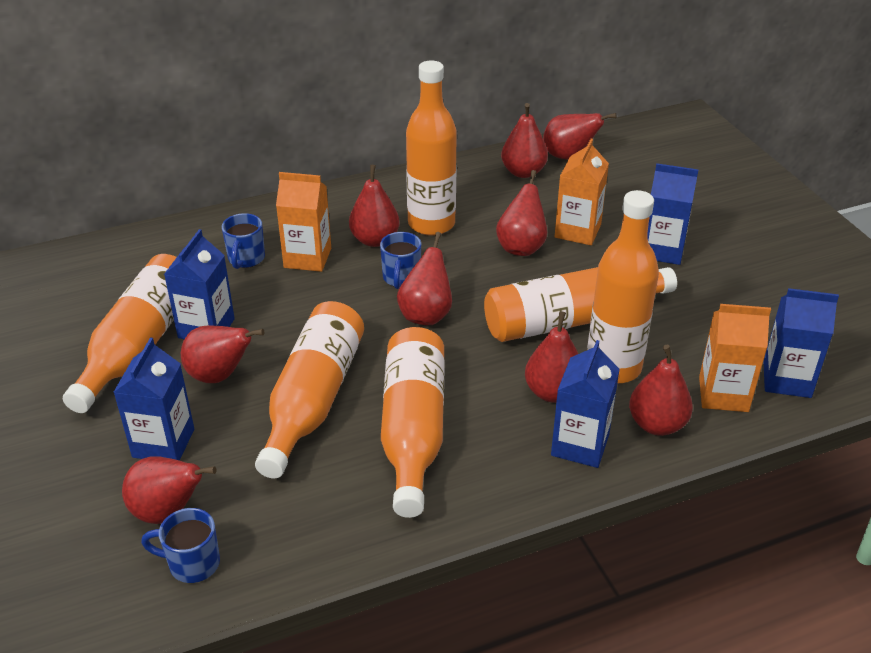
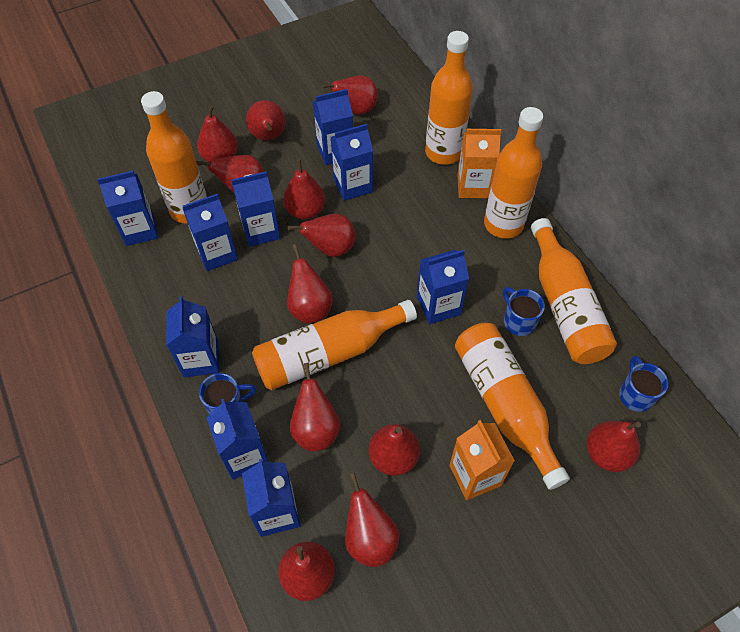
blue carton: 5 -> 9
orange carton: 3 -> 2
red pear: 9 -> 12

